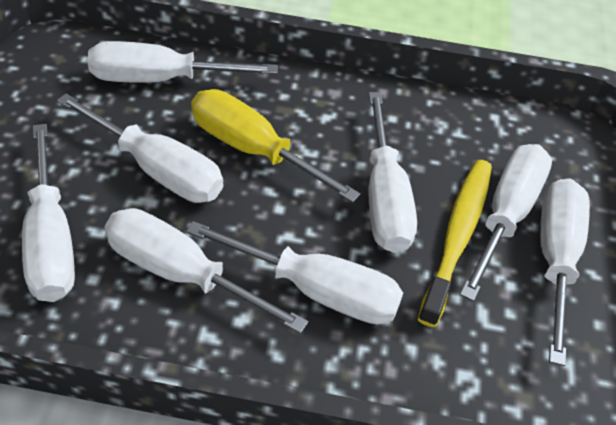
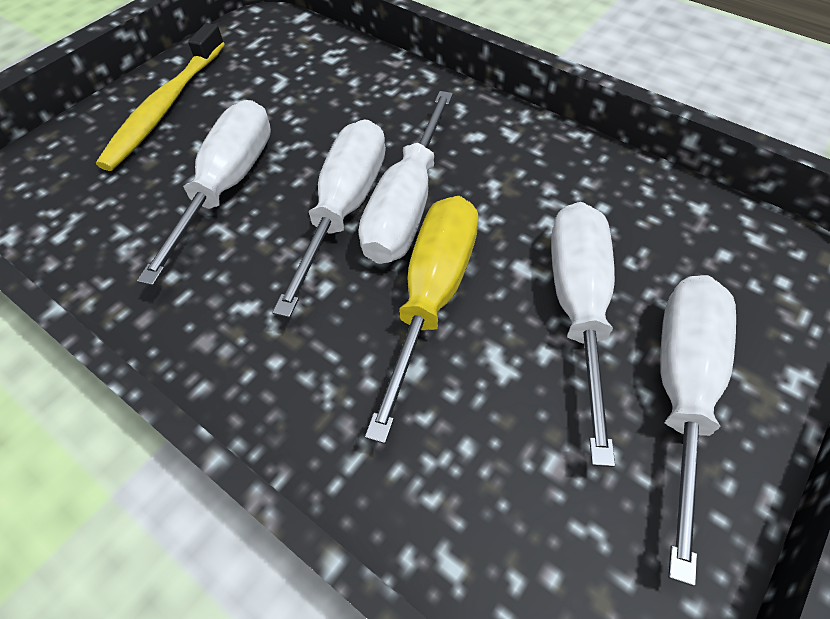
white screwdriver: 8 -> 5

